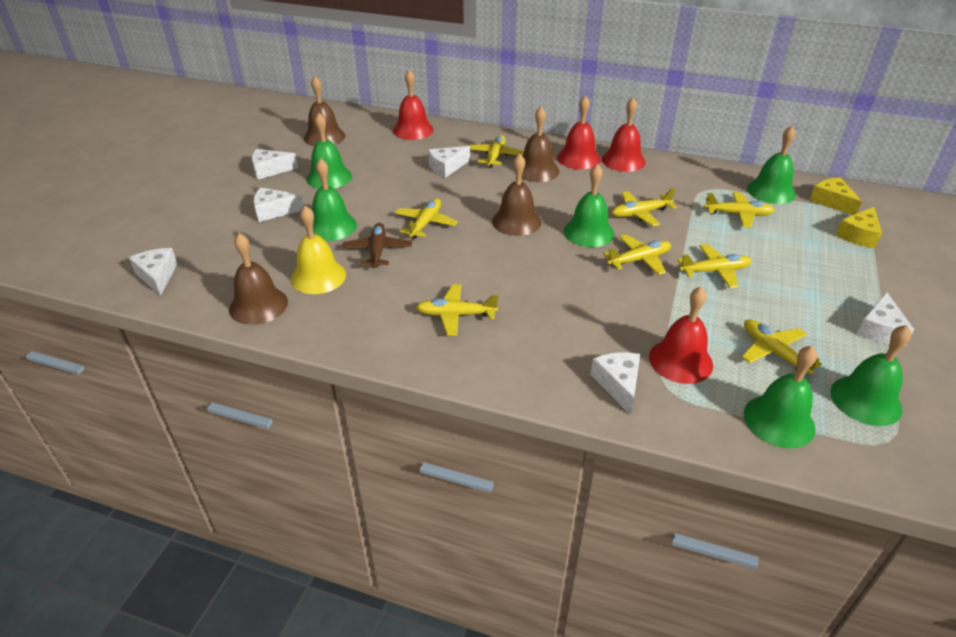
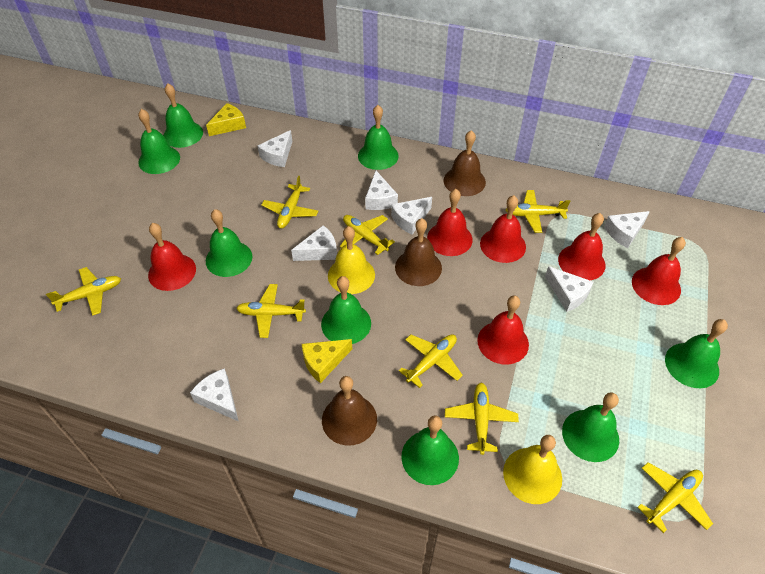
brown bell: 4 -> 3
brown plane: 1 -> 0
green bell: 6 -> 8
red bell: 4 -> 6
white cheese: 6 -> 7
yellow bell: 1 -> 2

